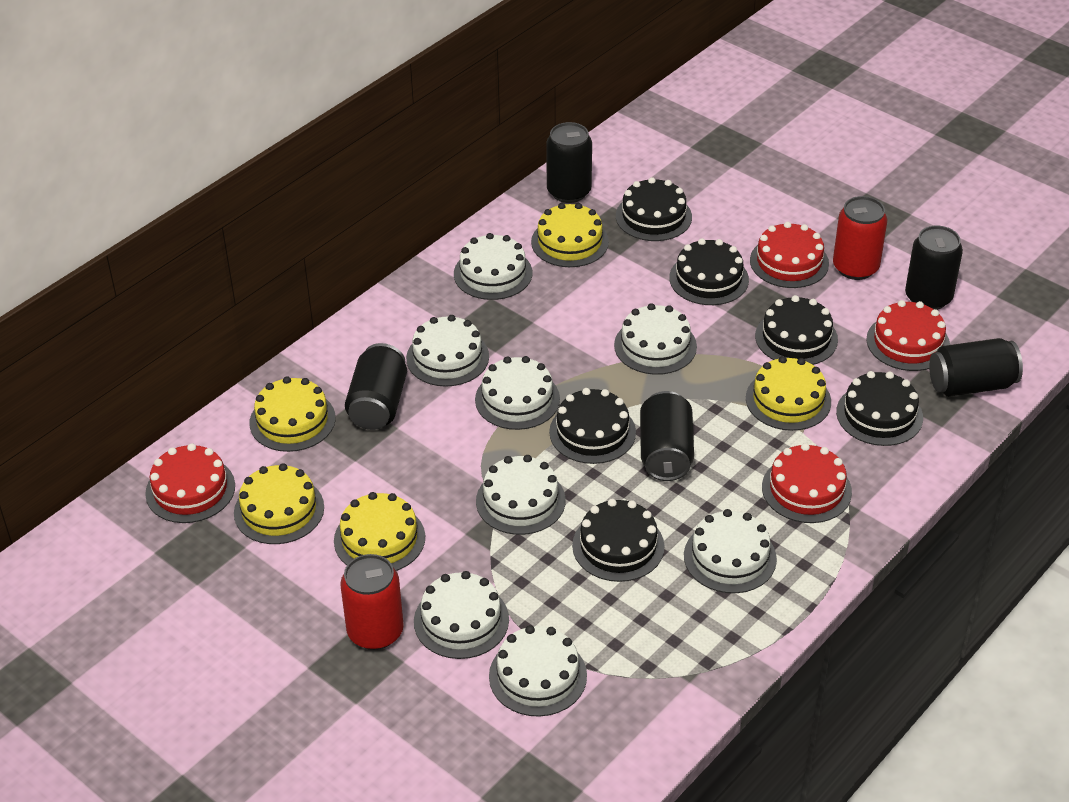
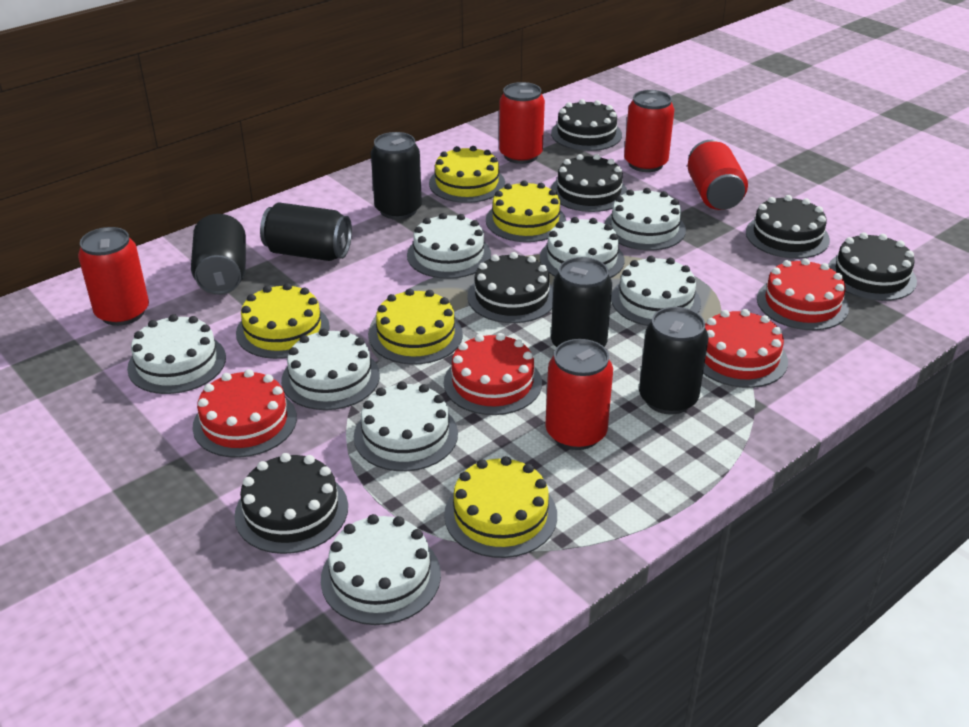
red can: 2 -> 5

